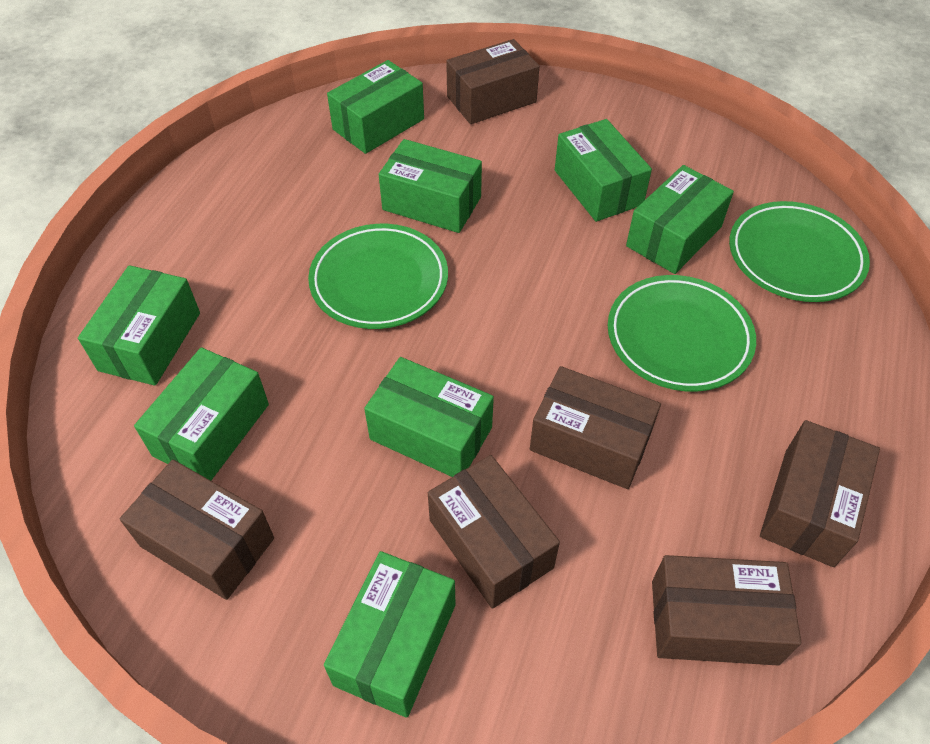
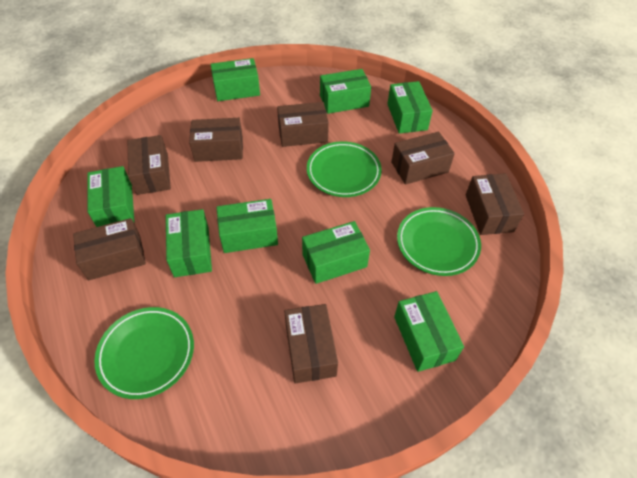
brown box: 6 -> 7

